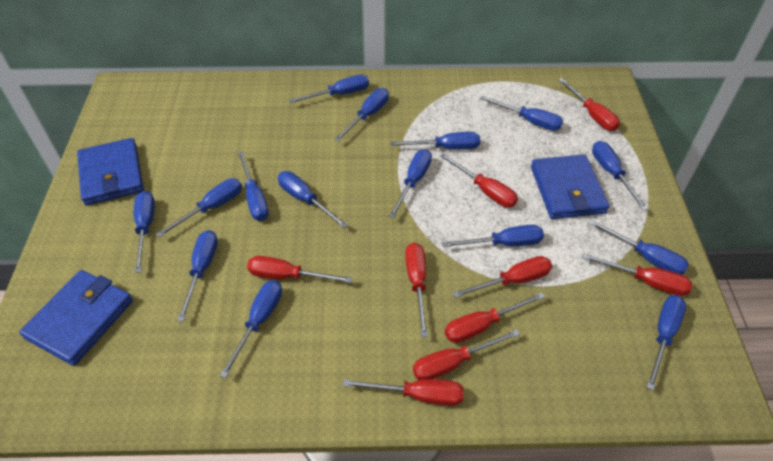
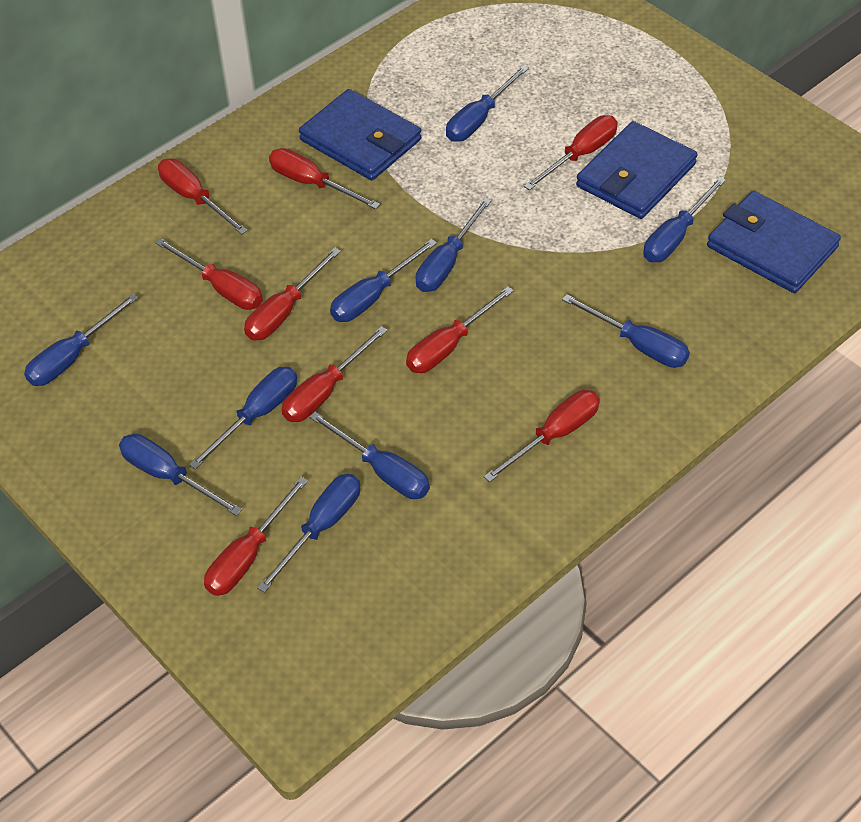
blue screwdriver: 15 -> 10

